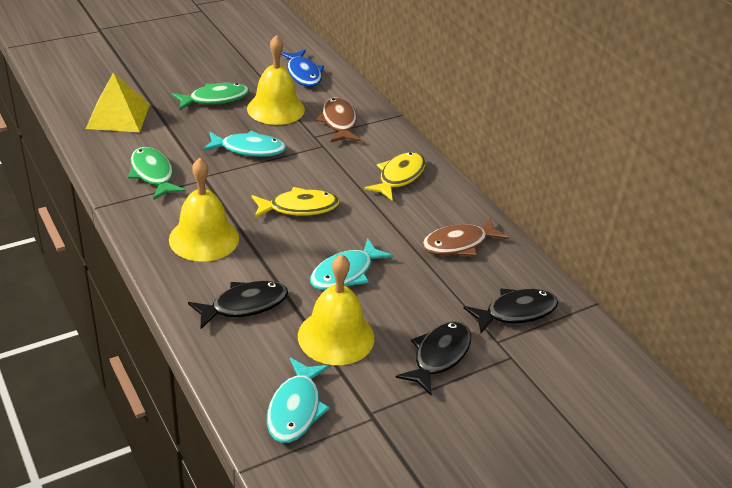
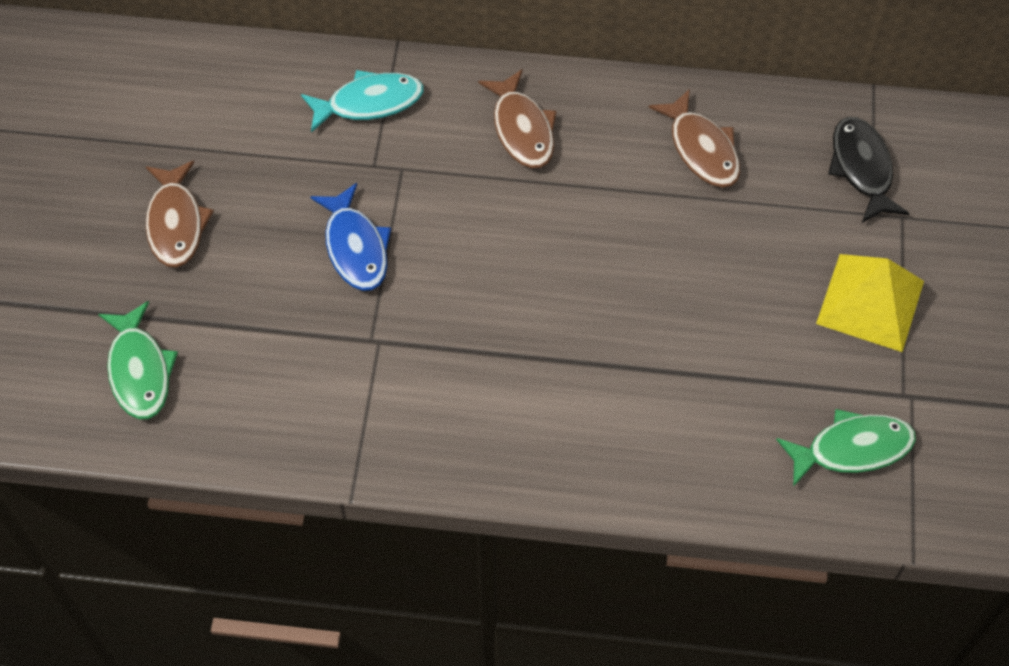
black fish: 3 -> 1
brown fish: 2 -> 3
turquoise fish: 3 -> 1
yellow bell: 3 -> 0
yellow fish: 2 -> 0

